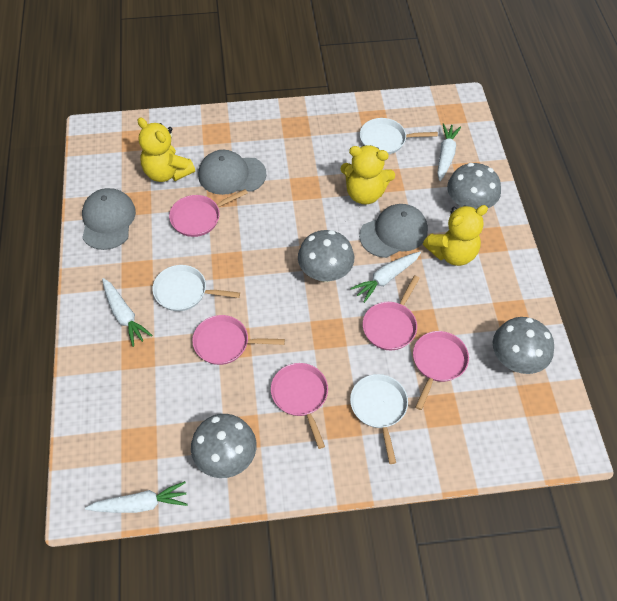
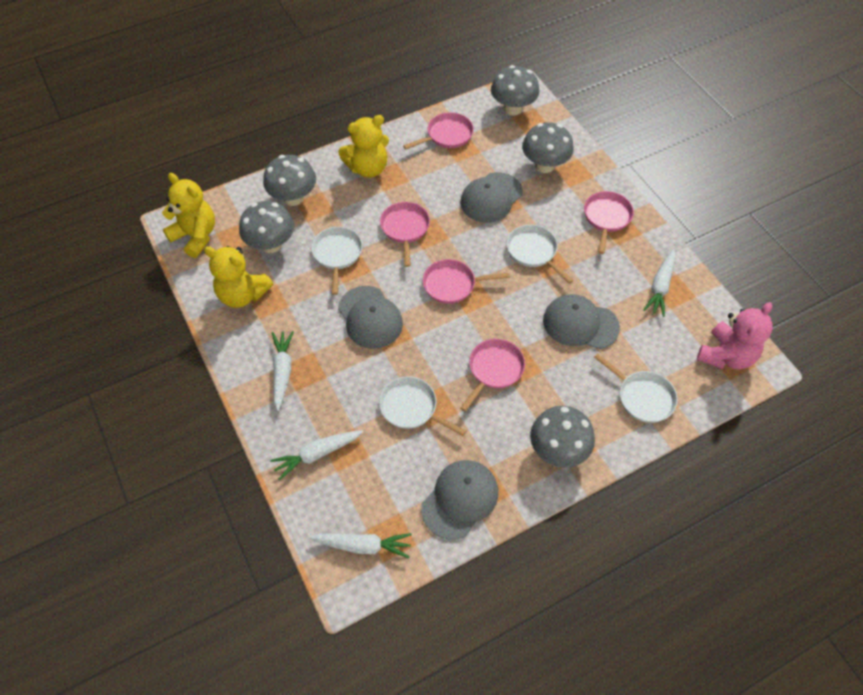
grey cap: 3 -> 4
grey mushroom: 4 -> 5
pink teddy bear: 0 -> 1
white pan: 3 -> 4

